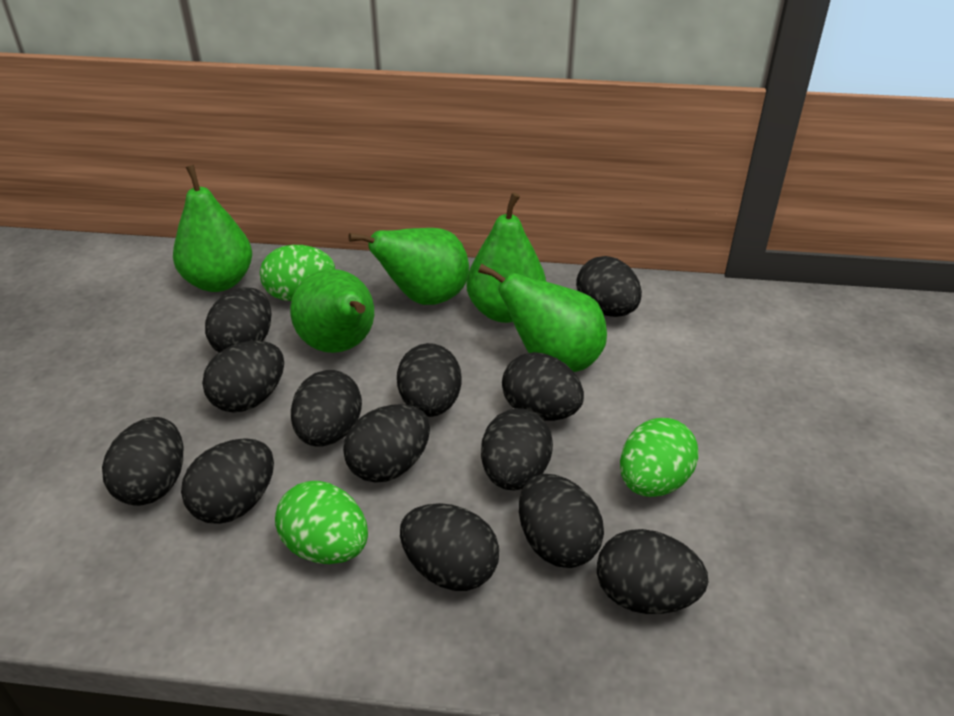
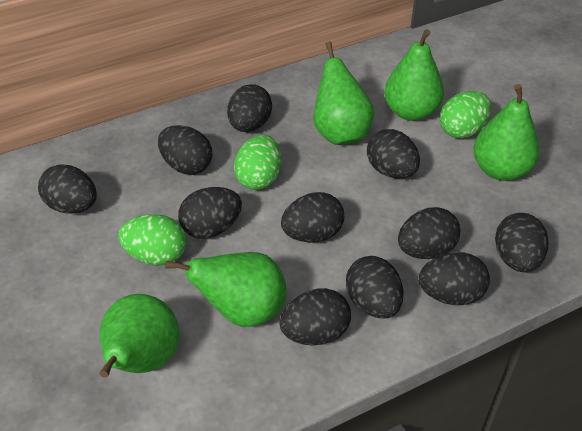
black egg: 13 -> 11

